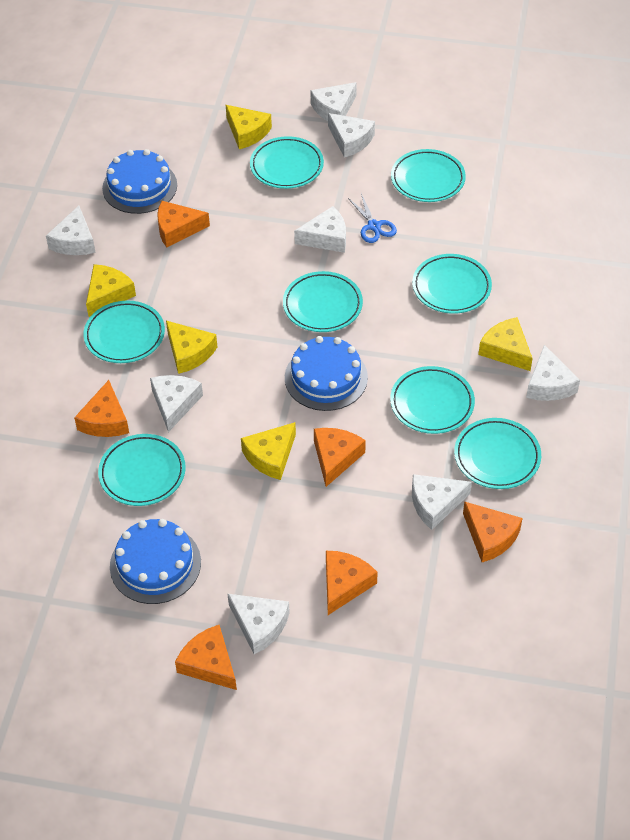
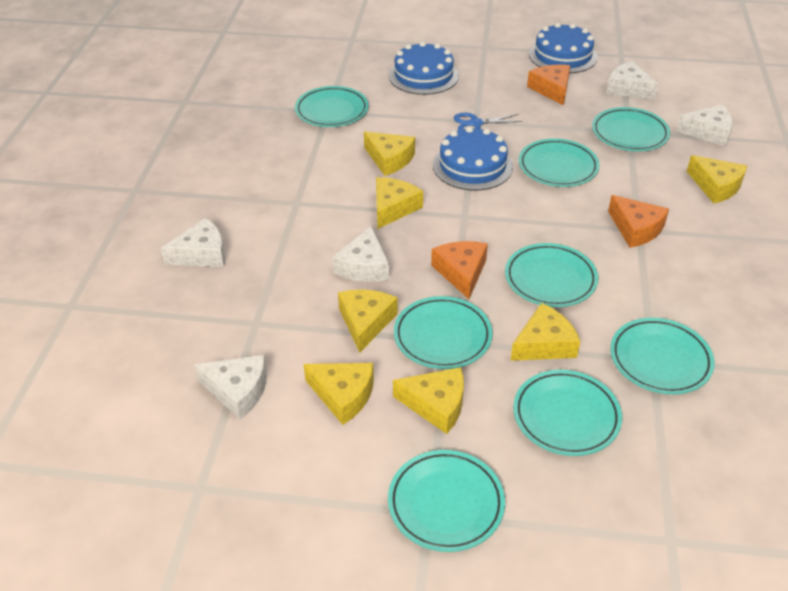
orange cheese: 6 -> 3
white cheese: 8 -> 5
yellow cheese: 5 -> 7

